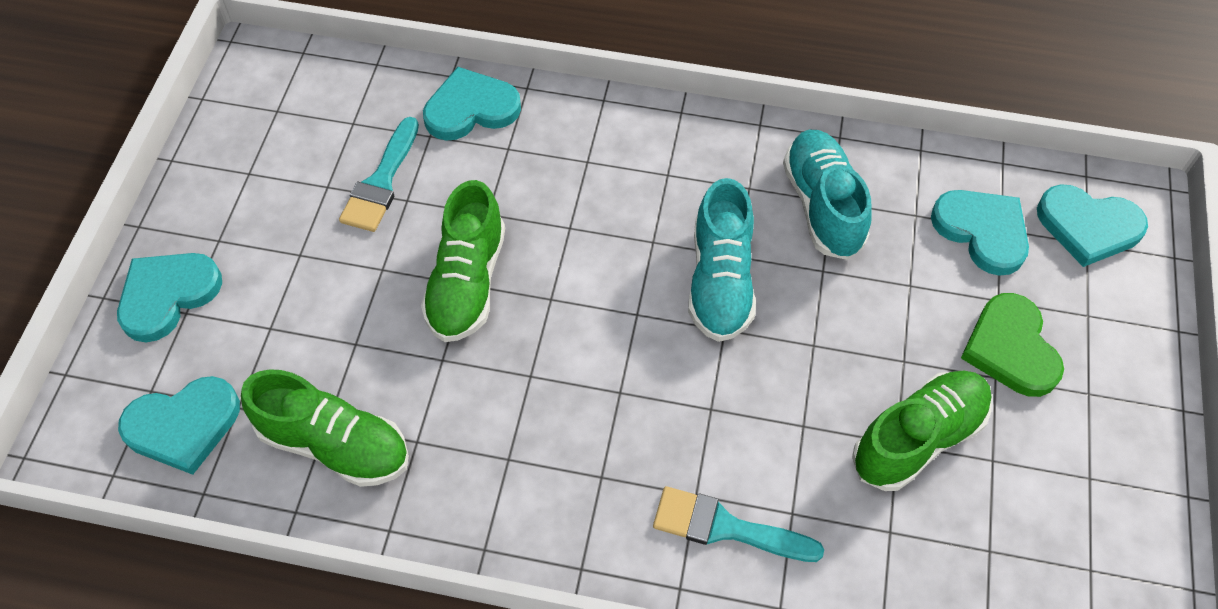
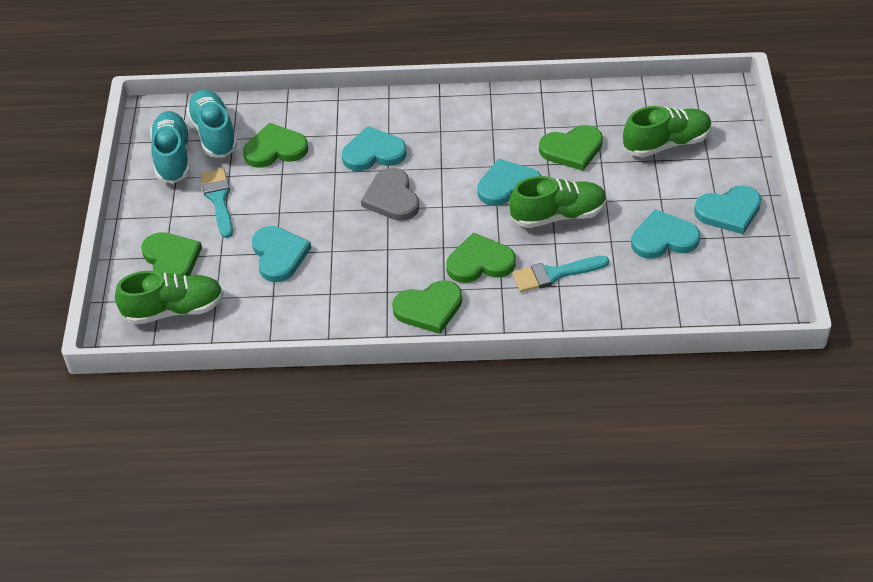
green heart: 1 -> 5
grey heart: 0 -> 1

